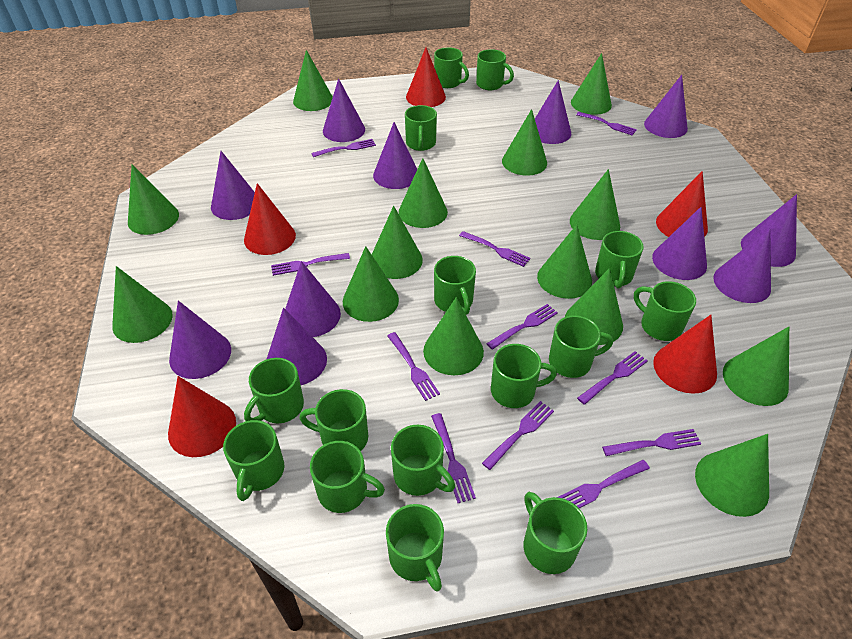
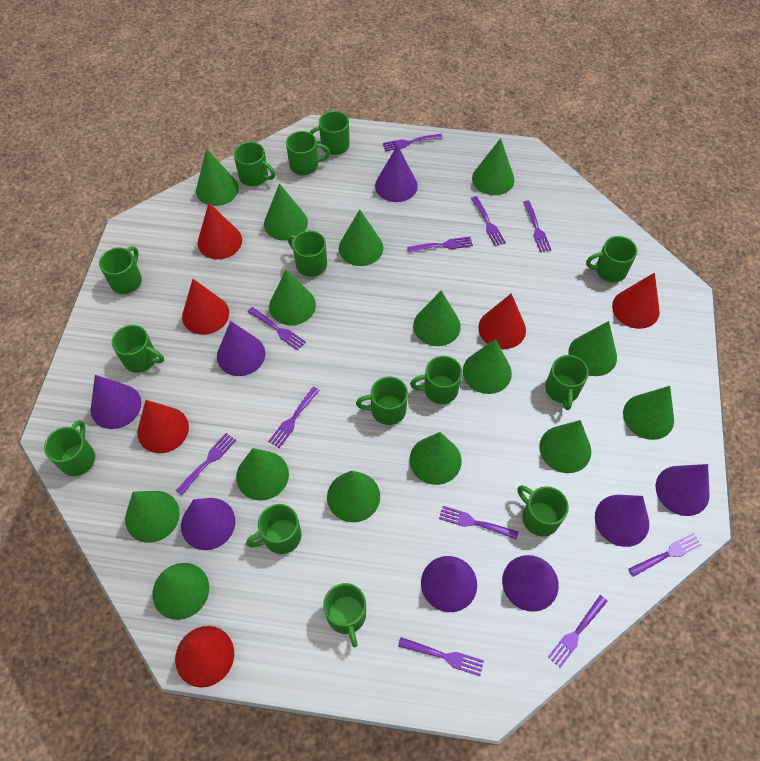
green cone: 14 -> 15
green mug: 15 -> 14
purple cone: 11 -> 8
red cone: 5 -> 6

